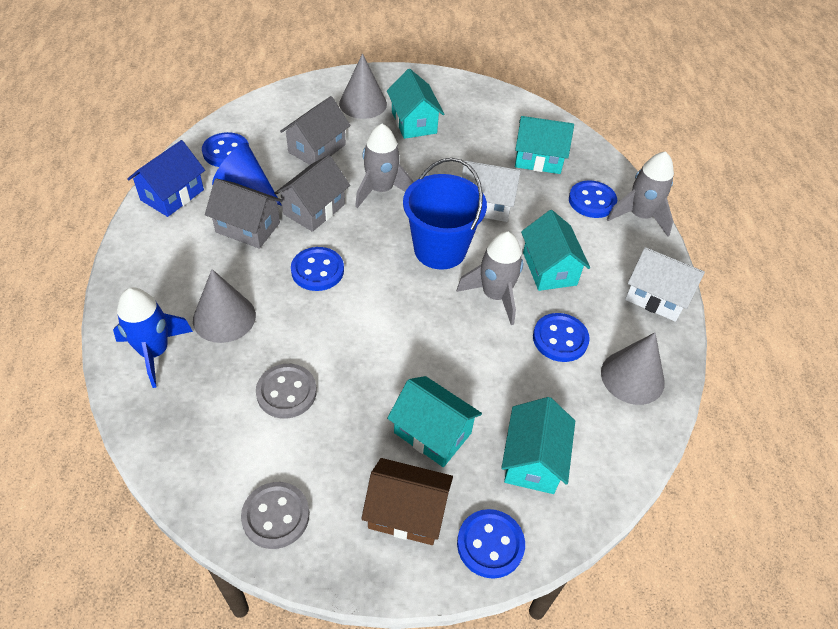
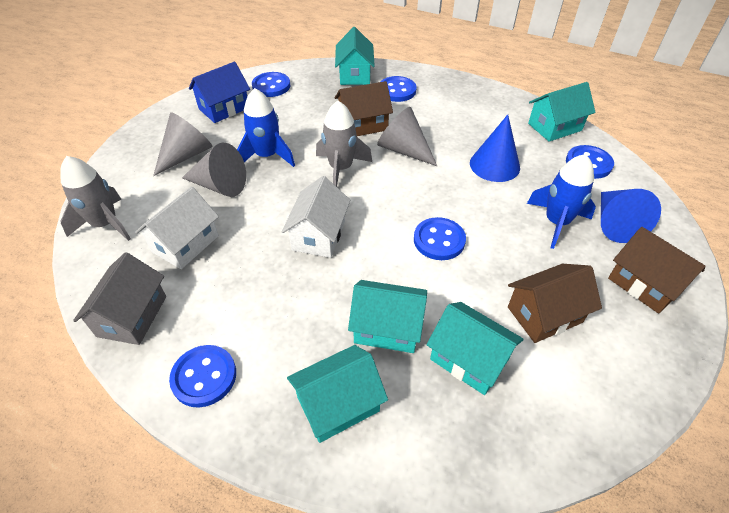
blue bucket: 1 -> 0
blue cone: 1 -> 2
blue rocket: 1 -> 2
brown house: 1 -> 3
grey button: 2 -> 0
grey house: 3 -> 1
grey rocket: 3 -> 2

